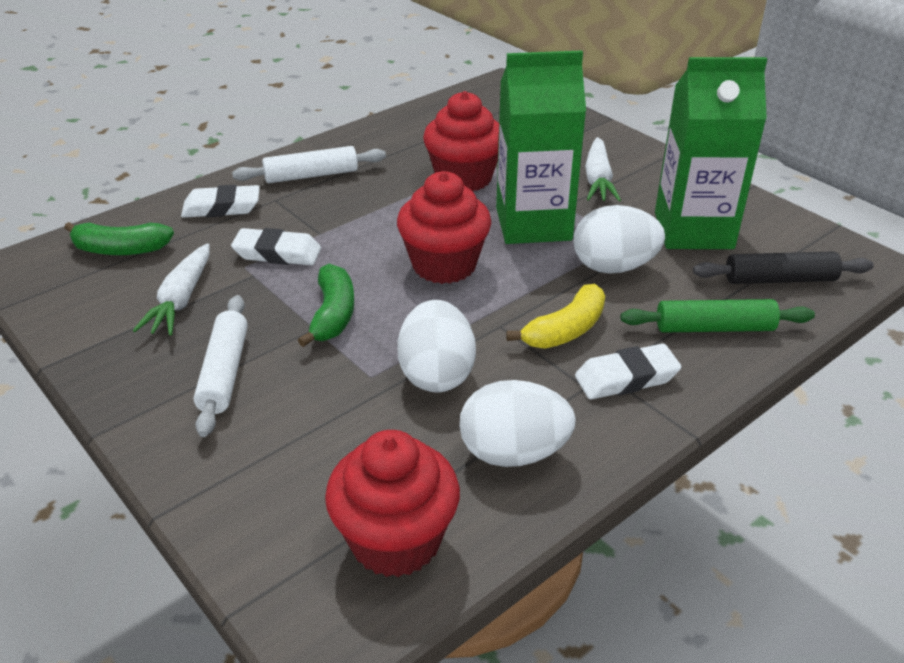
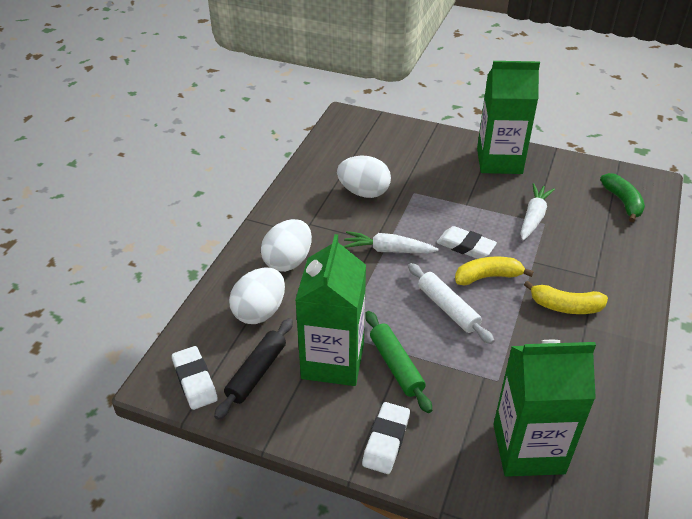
green banana: 2 -> 1
green carton: 2 -> 3
red cupcake: 3 -> 0
white rolling pin: 2 -> 1
yellow banana: 1 -> 2

